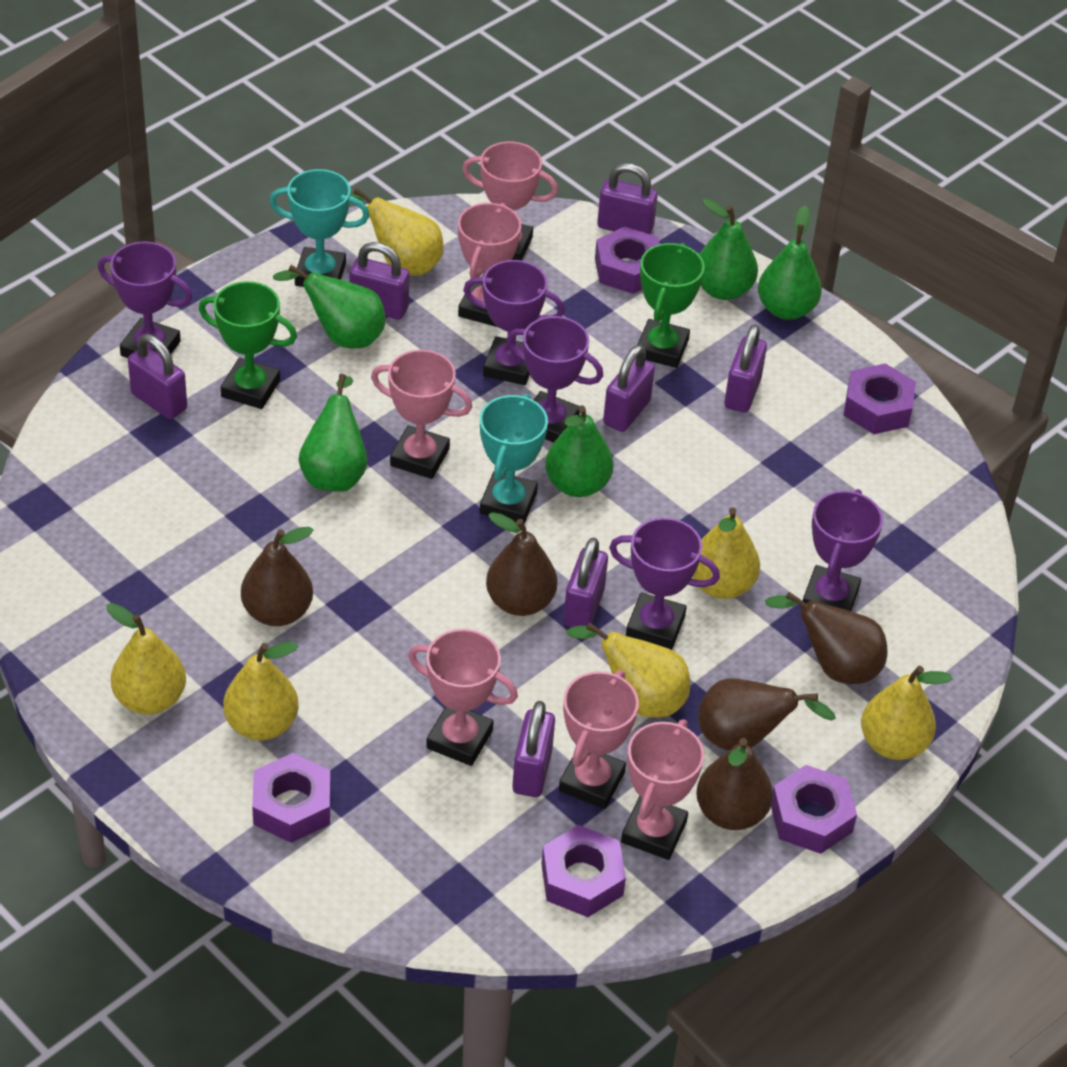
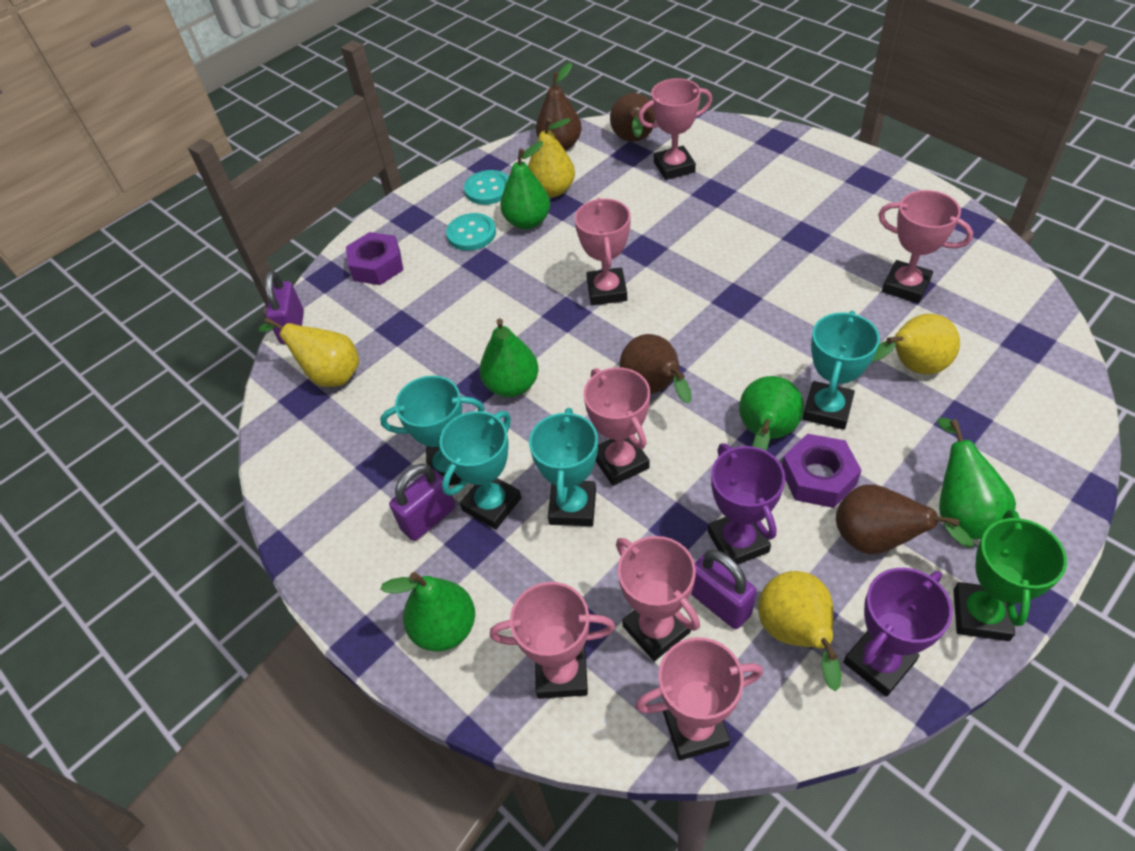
brown pear: 5 -> 4
green trophy: 2 -> 1
pink trophy: 6 -> 7
purple nut: 5 -> 2
purple padlock: 7 -> 3
purple trophy: 5 -> 2
turquoise button: 0 -> 2
turquoise trophy: 2 -> 4
yellow pear: 6 -> 4

